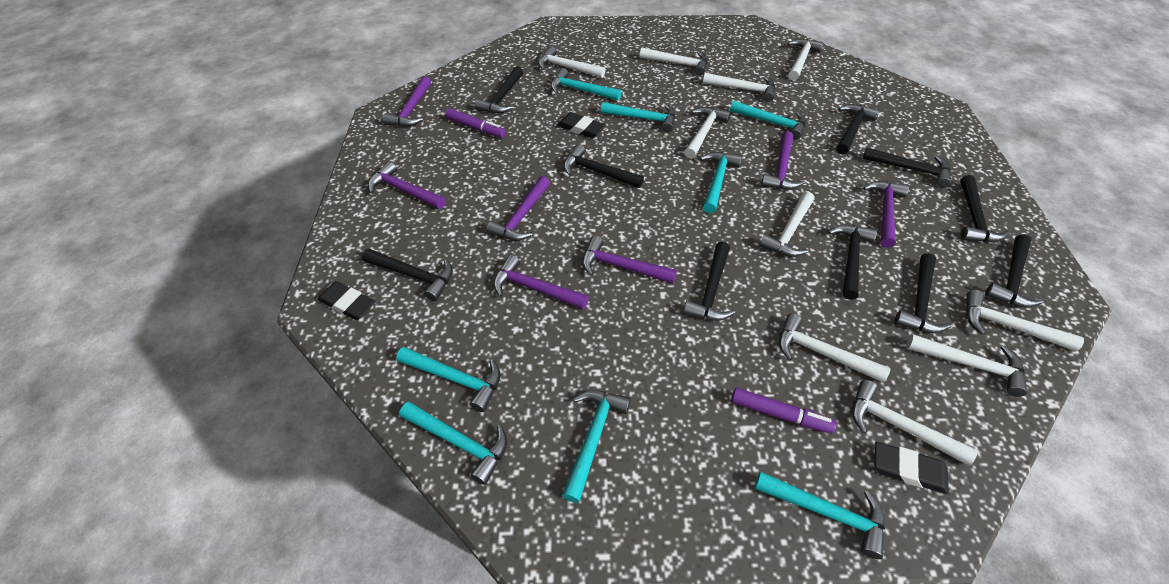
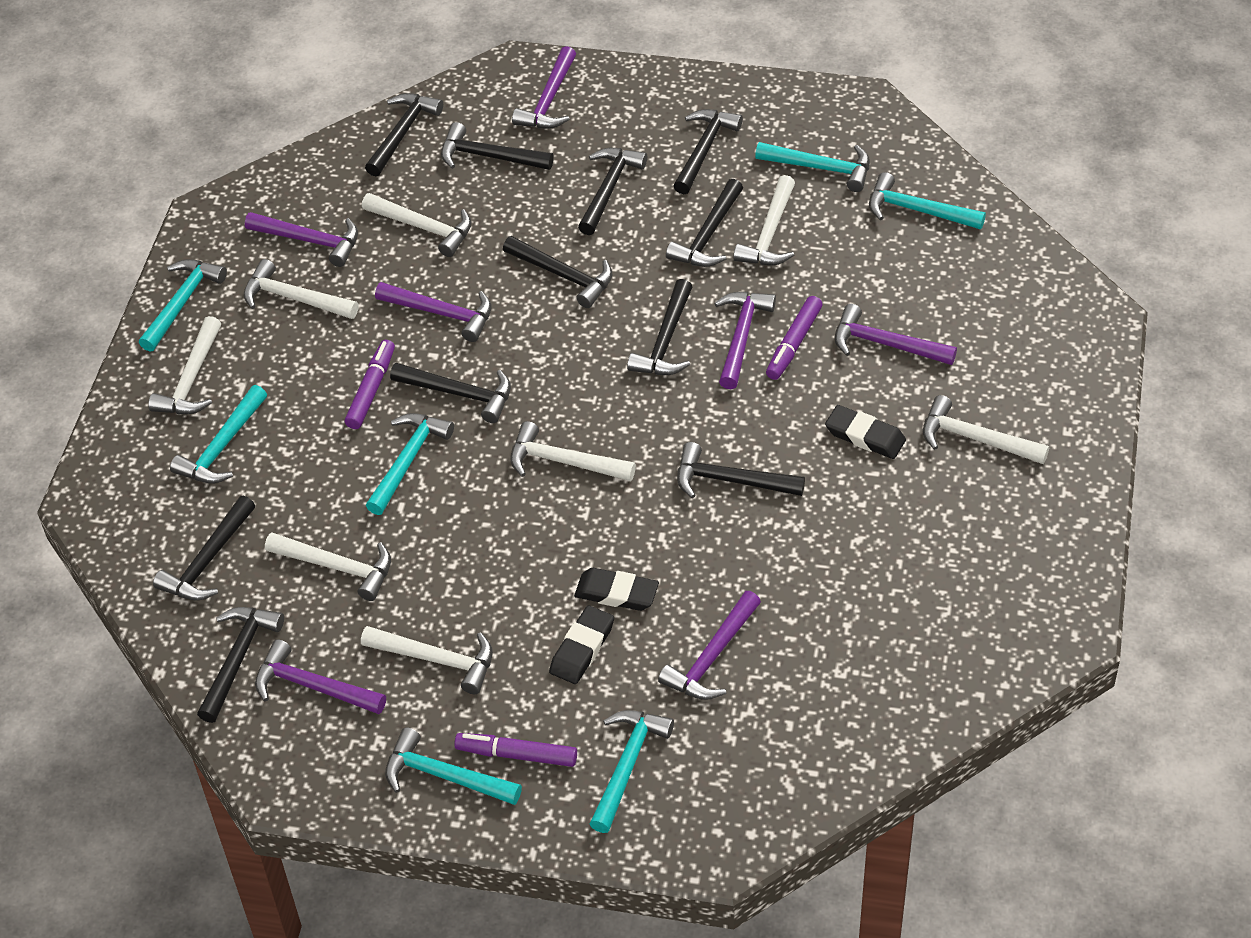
black hammer: 10 -> 11
purple marker: 2 -> 3
turquoise hammer: 8 -> 7
white hammer: 10 -> 8

